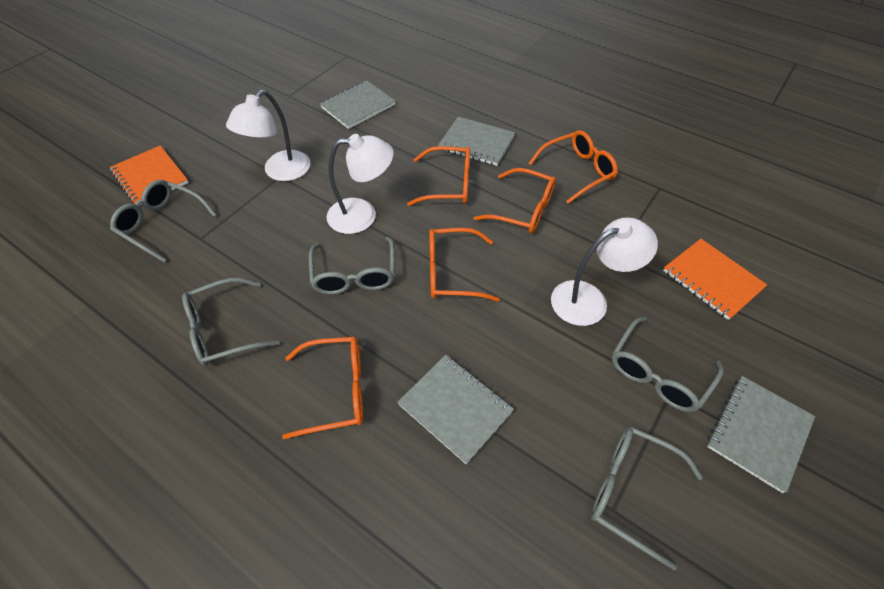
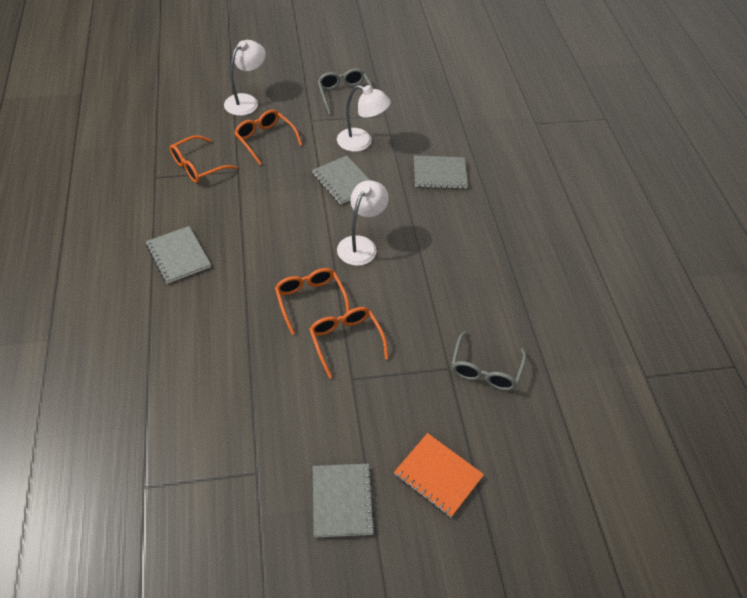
grey glasses: 5 -> 2
orange glasses: 5 -> 4
orange notebook: 2 -> 1

